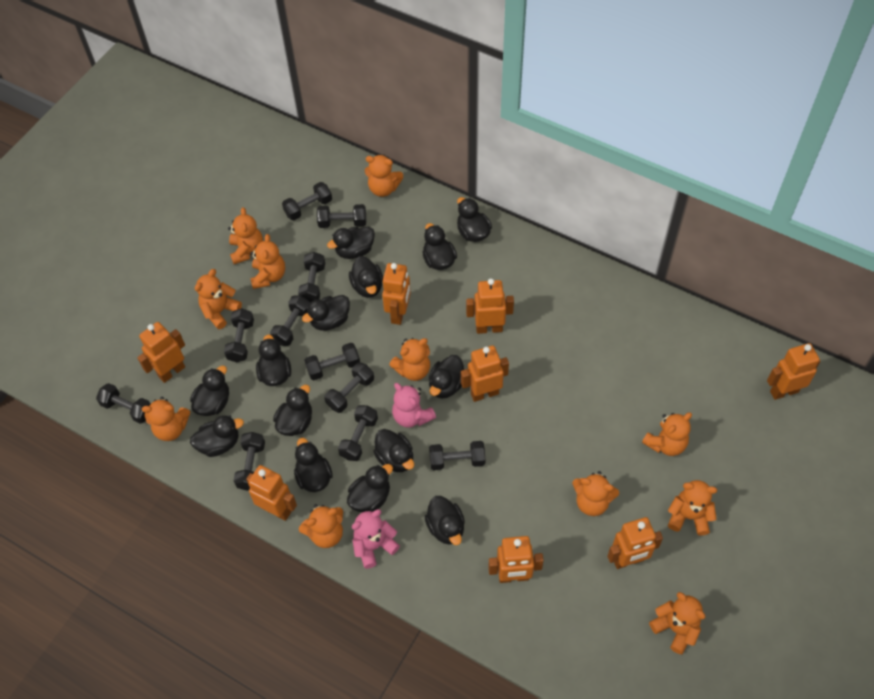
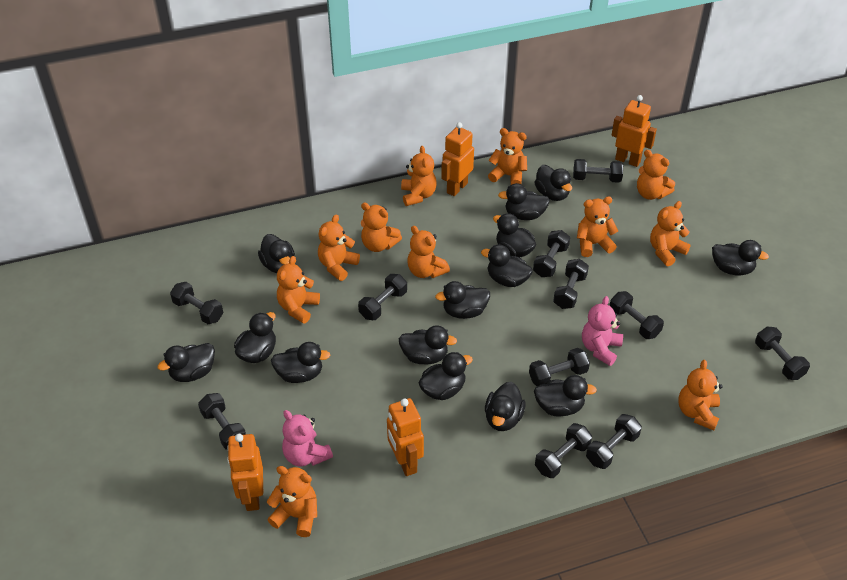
orange robot: 8 -> 4

